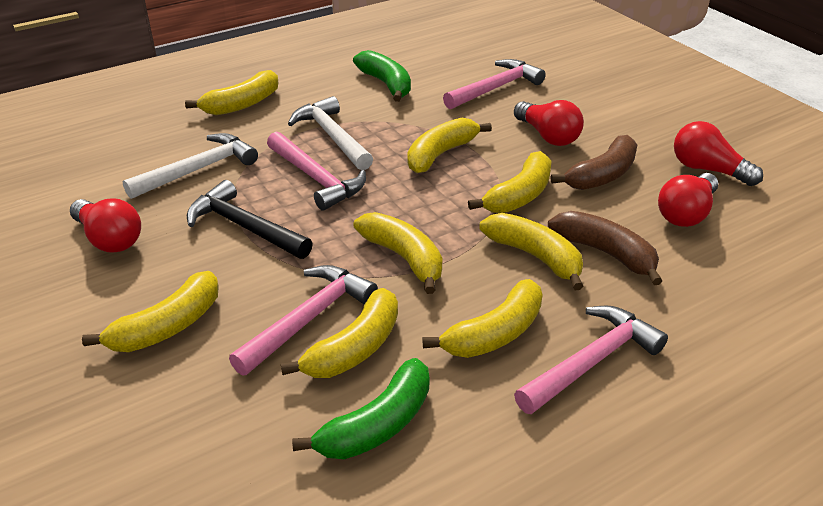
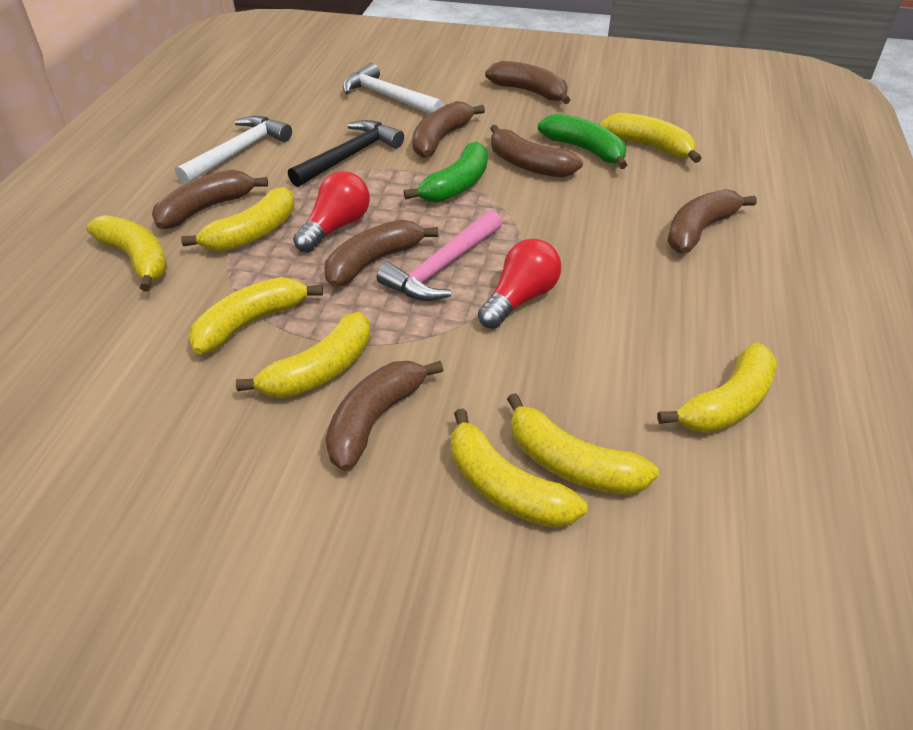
brown banana: 2 -> 7
pink hammer: 4 -> 1
red light bulb: 4 -> 2

